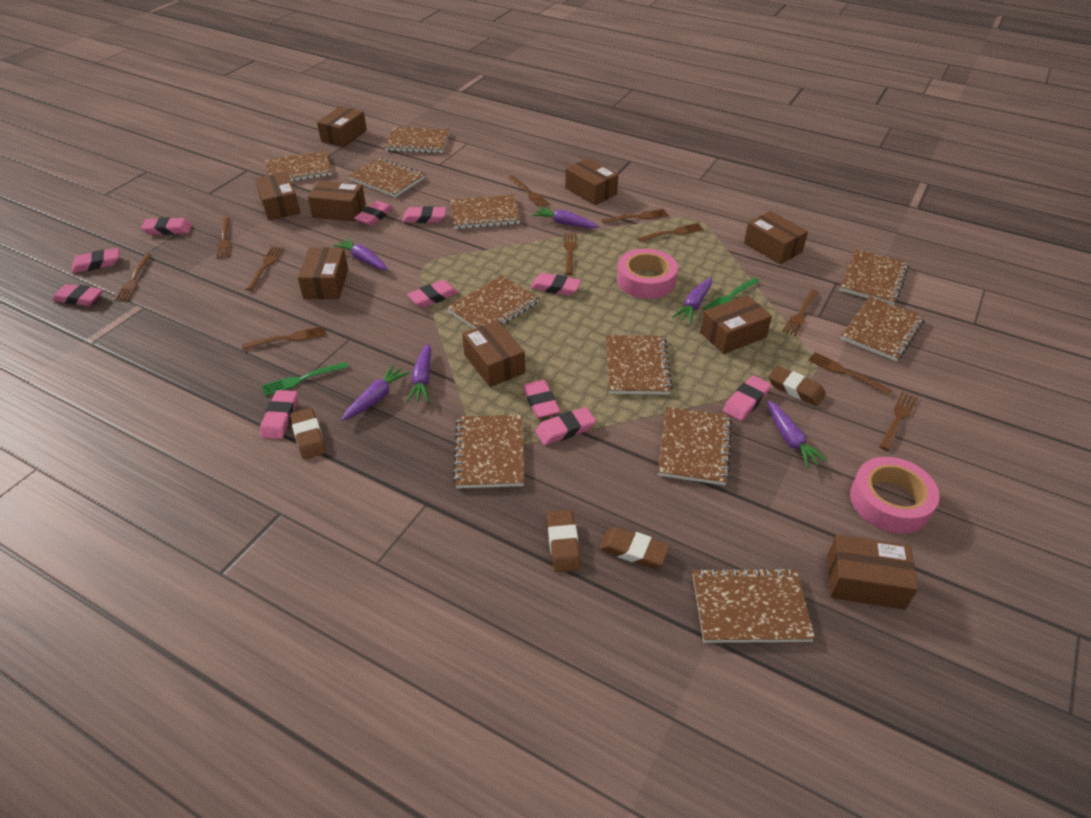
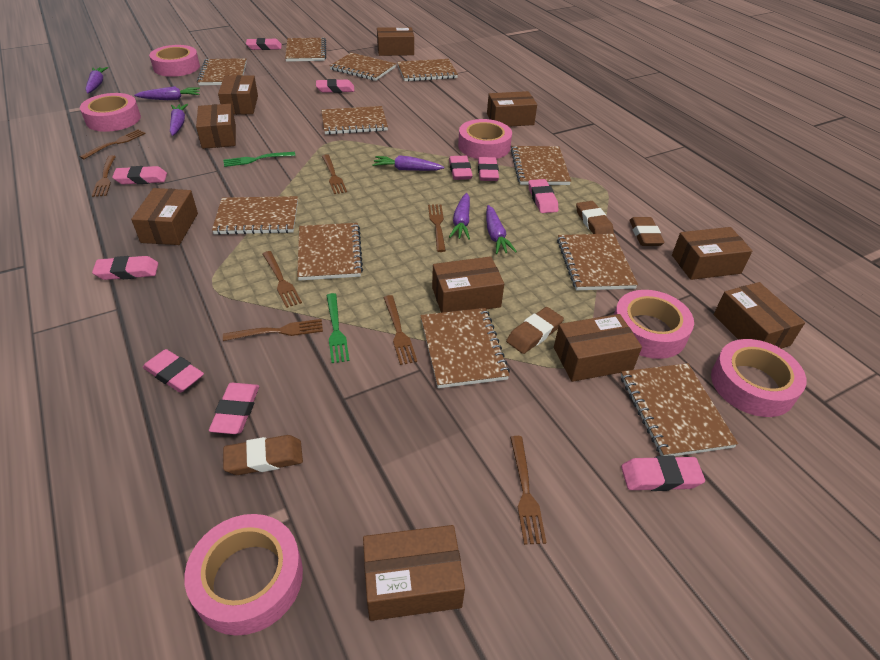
brown box: 9 -> 10
brown fork: 11 -> 8
pink eraser: 11 -> 10
pink tape: 2 -> 6

